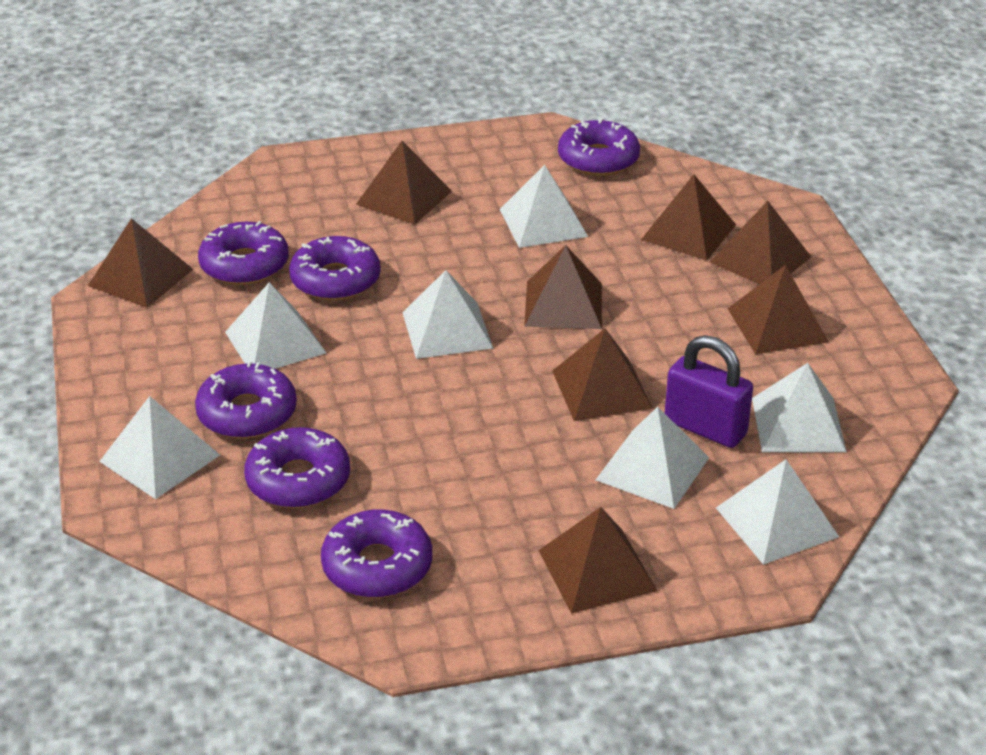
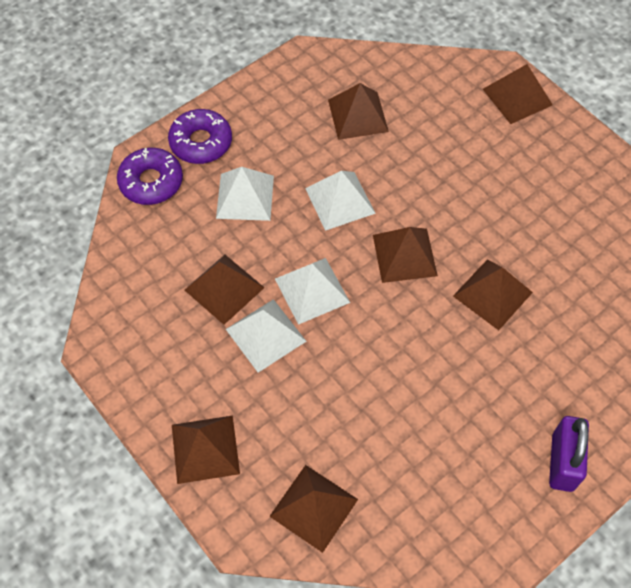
brown pyramid: 8 -> 7
purple donut: 6 -> 2
white pyramid: 7 -> 4

